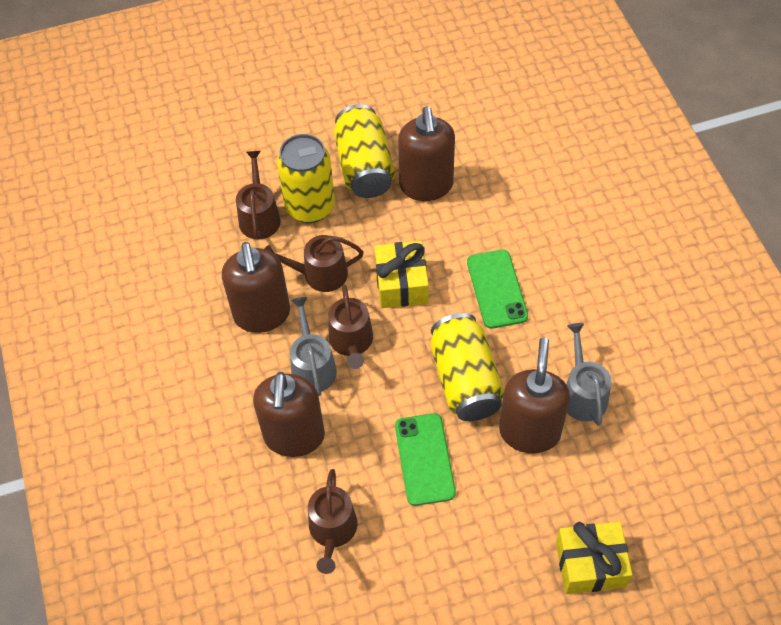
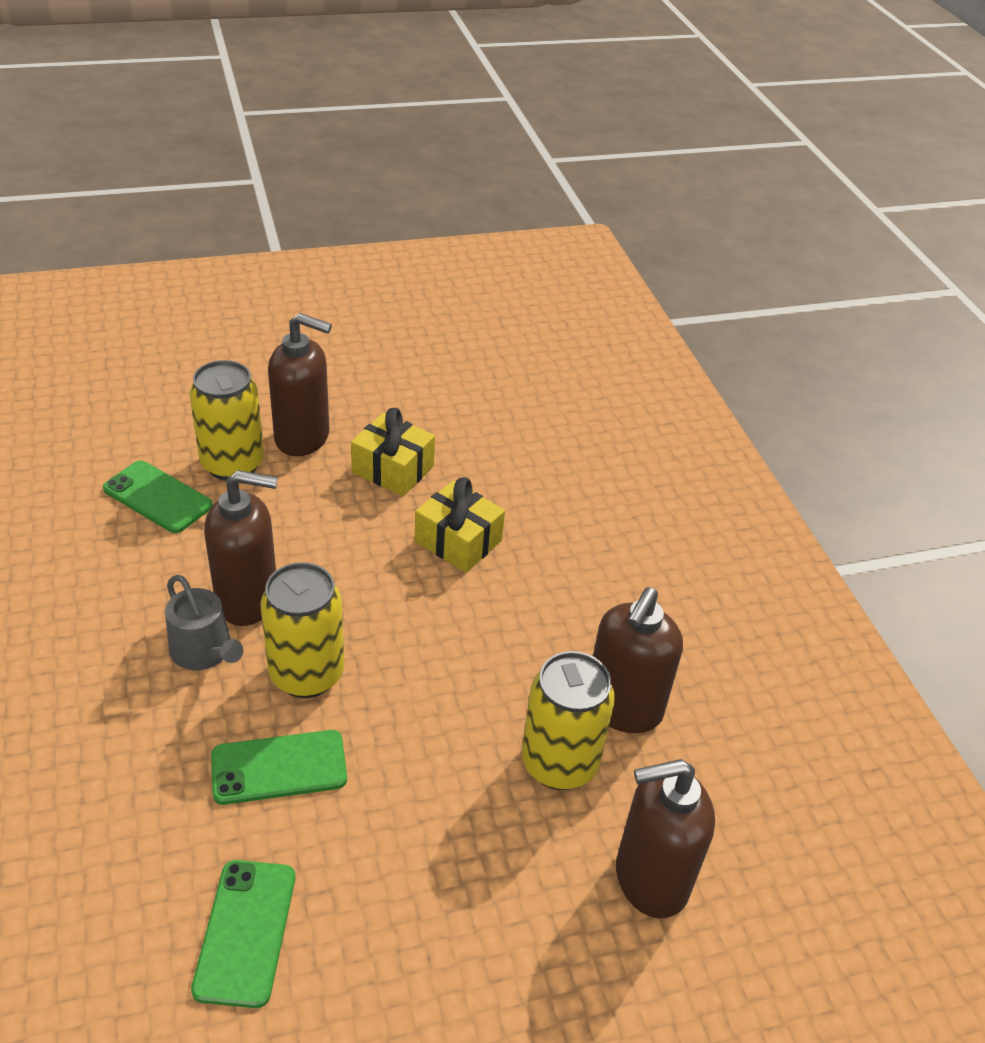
brown watering can: 4 -> 0
green phone: 2 -> 3
grey watering can: 2 -> 1

